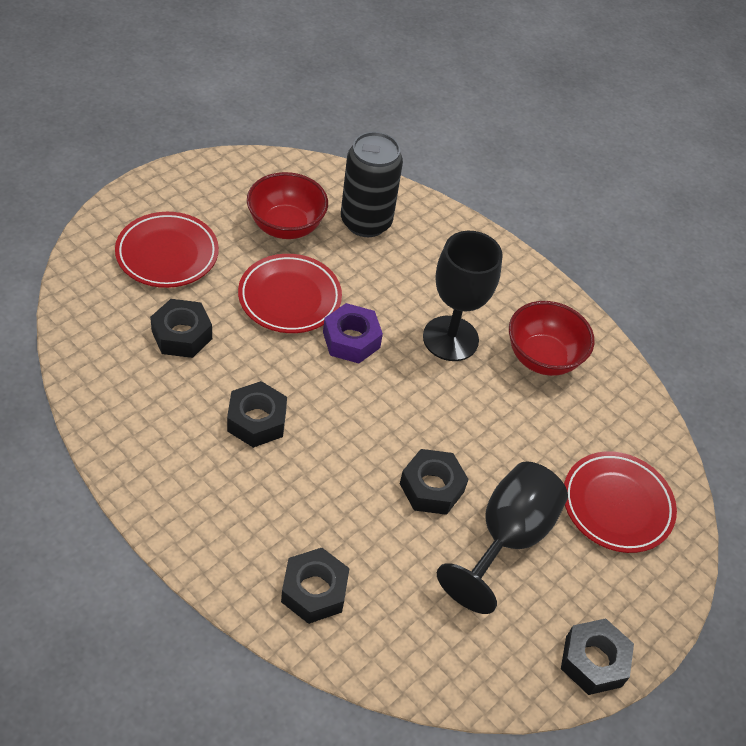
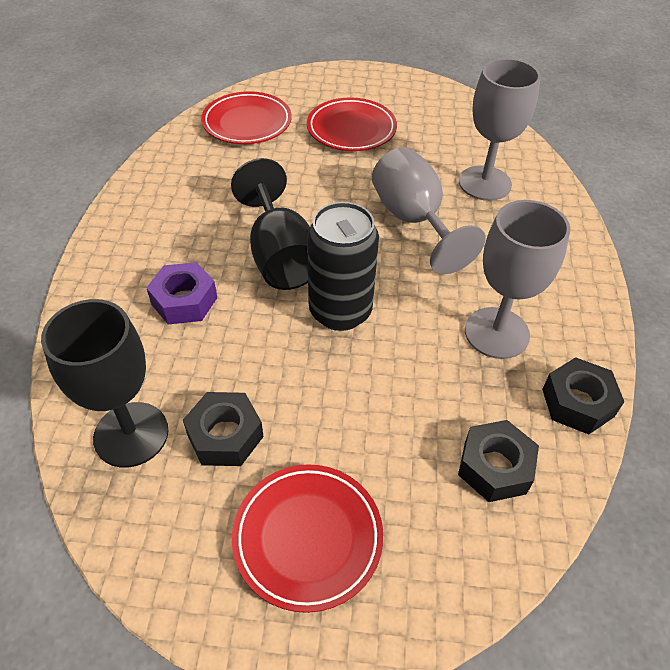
black nut: 5 -> 3
grey goblet: 0 -> 3
red bowl: 2 -> 0

